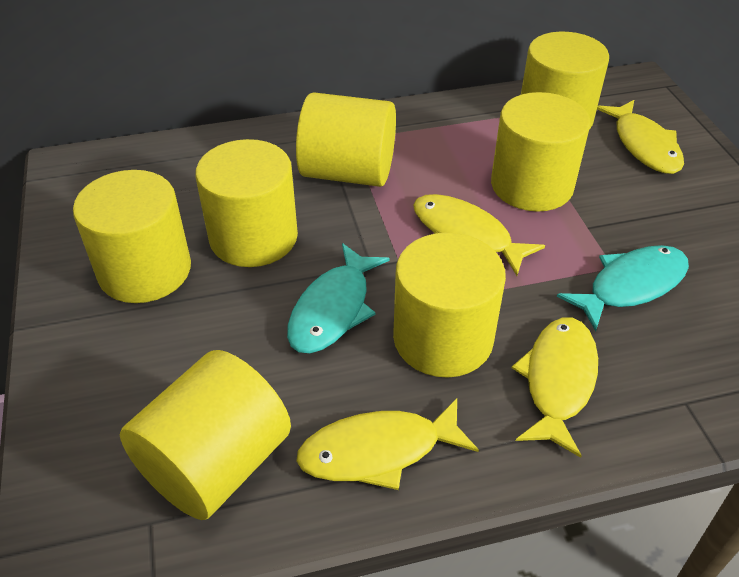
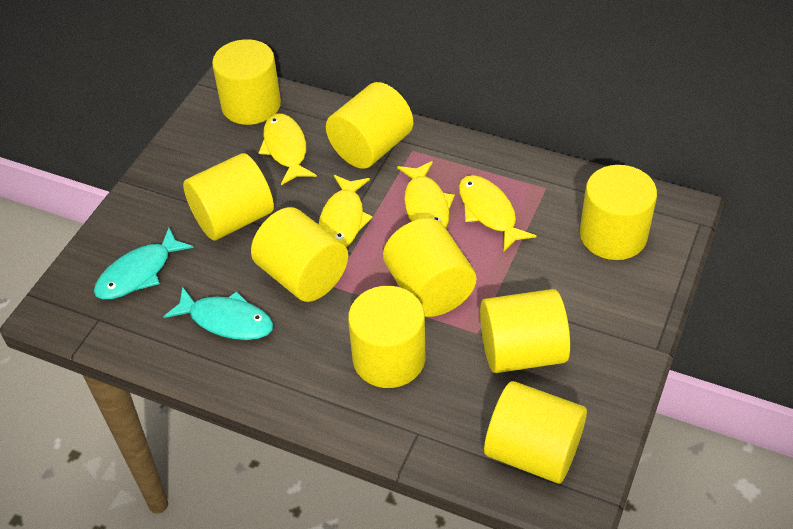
yellow cylinder: 7 -> 9

